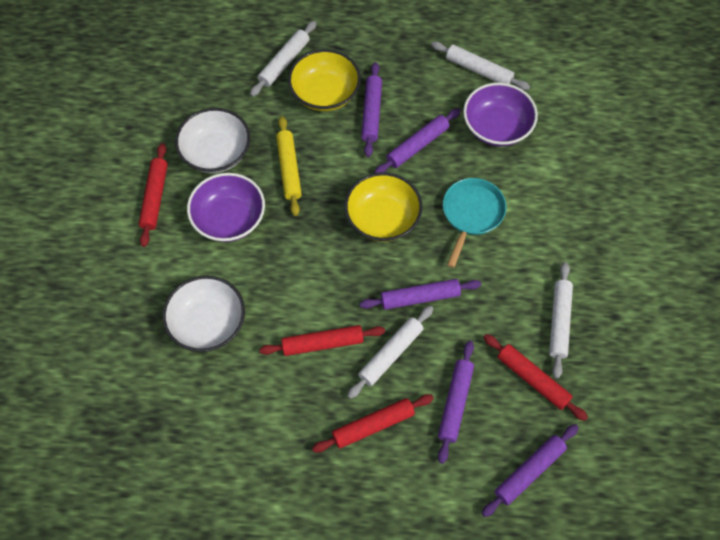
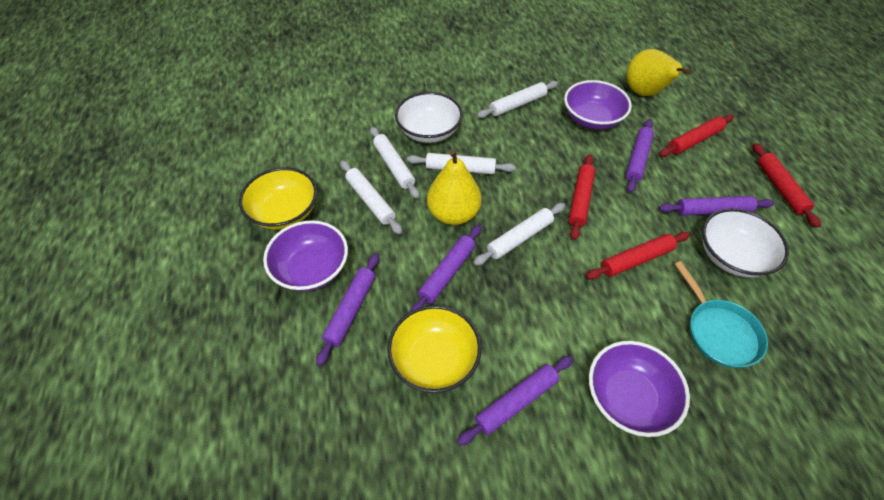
purple bowl: 2 -> 3
white rolling pin: 4 -> 5
yellow pear: 0 -> 2
yellow rolling pin: 1 -> 0

